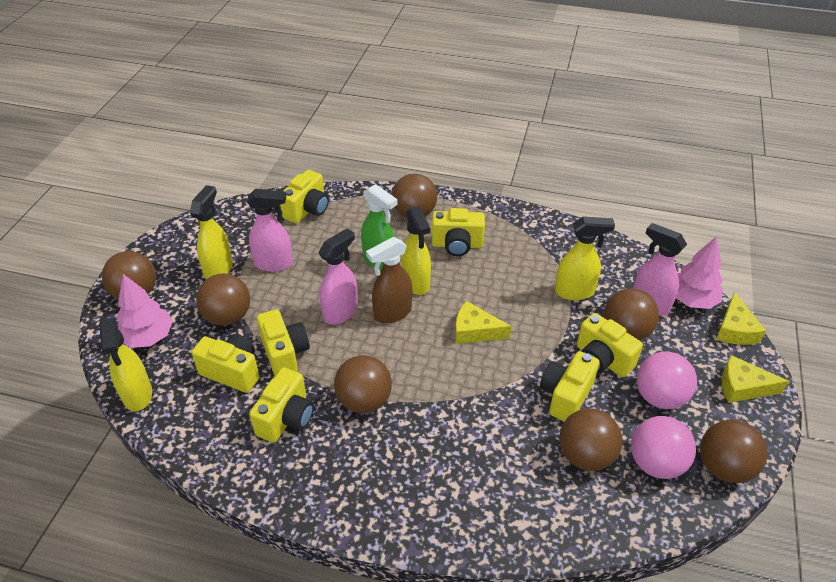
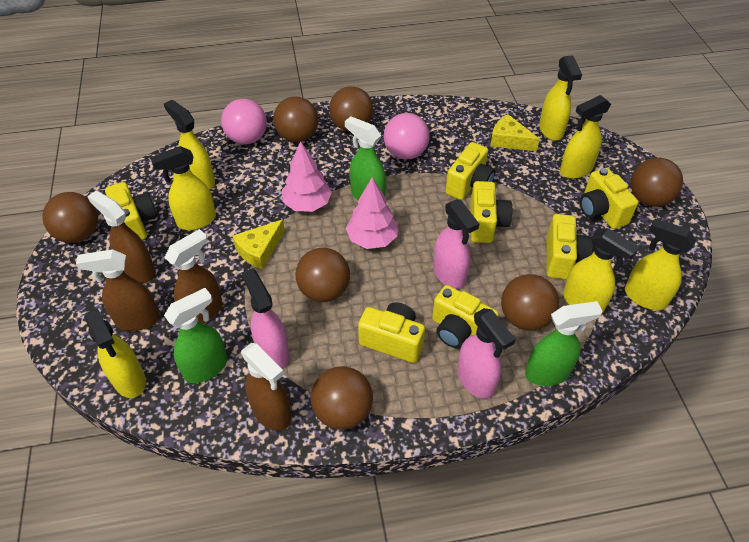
brown spray bottle: 1 -> 4
green spray bottle: 1 -> 3
yellow cheese: 3 -> 2
yellow spray bottle: 4 -> 7

